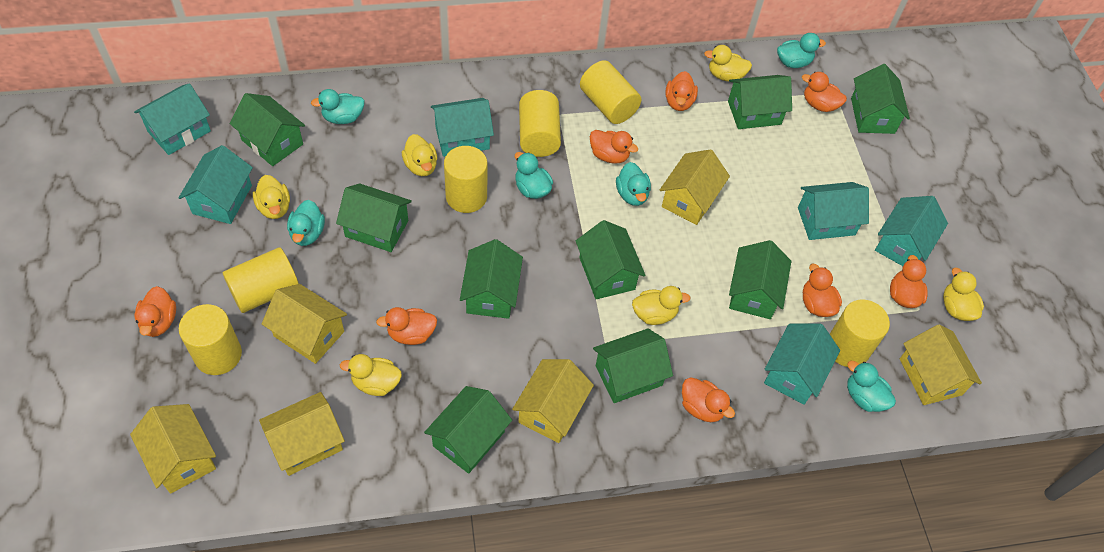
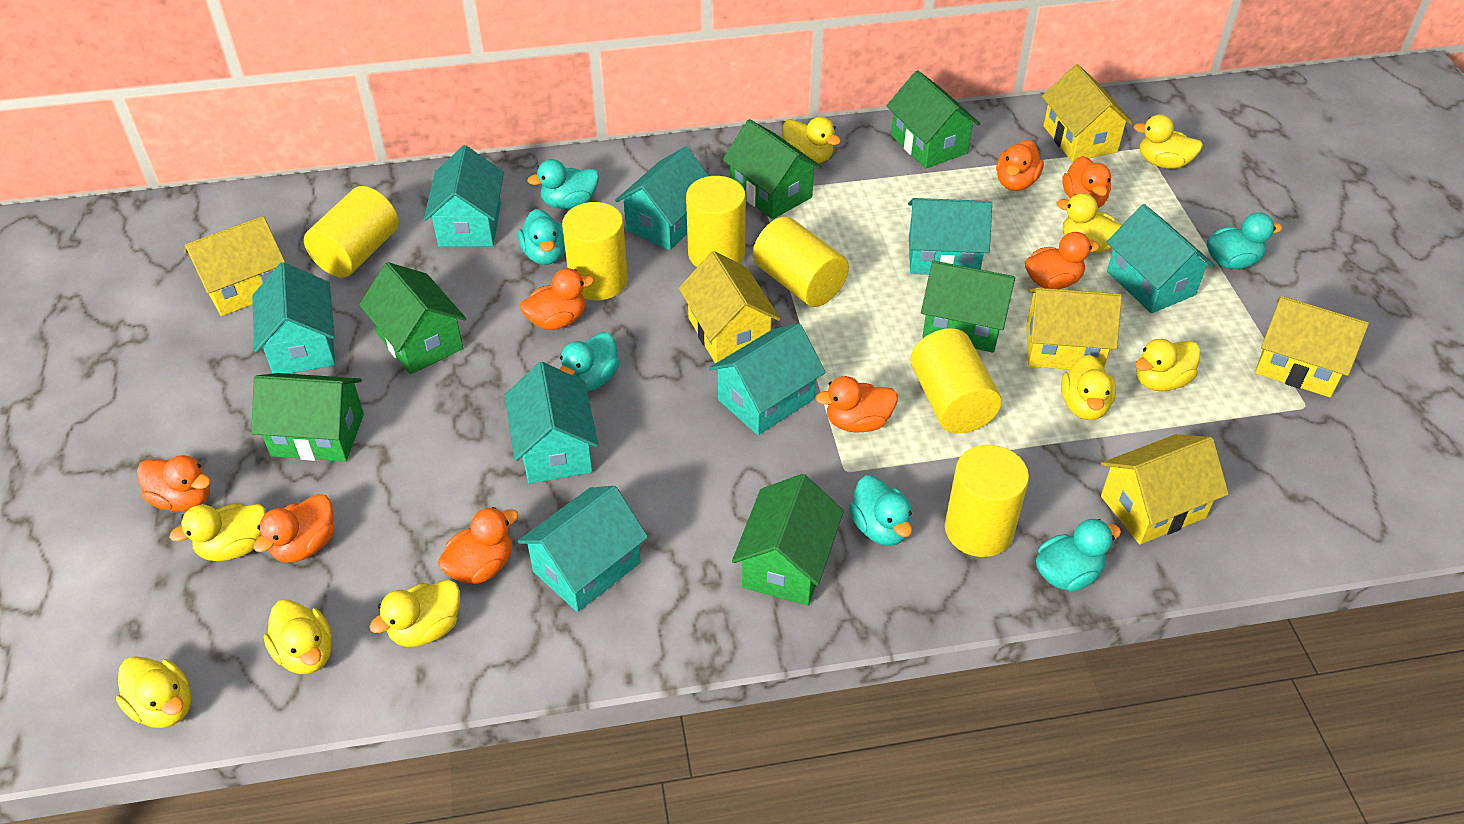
green house: 9 -> 6
turquoise house: 6 -> 8
yellow duck: 6 -> 9

